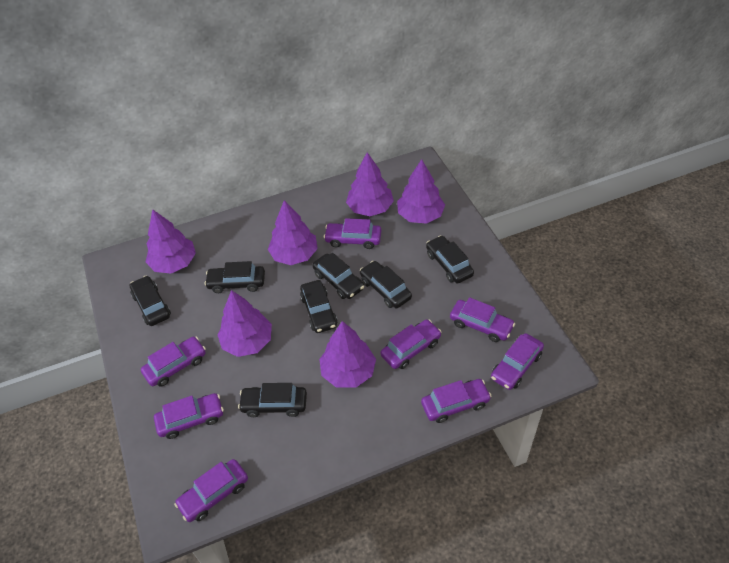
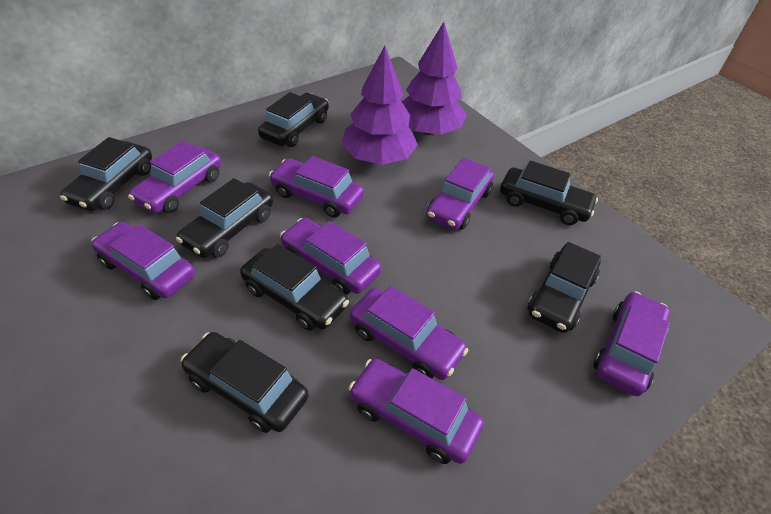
purple tree: 6 -> 2

